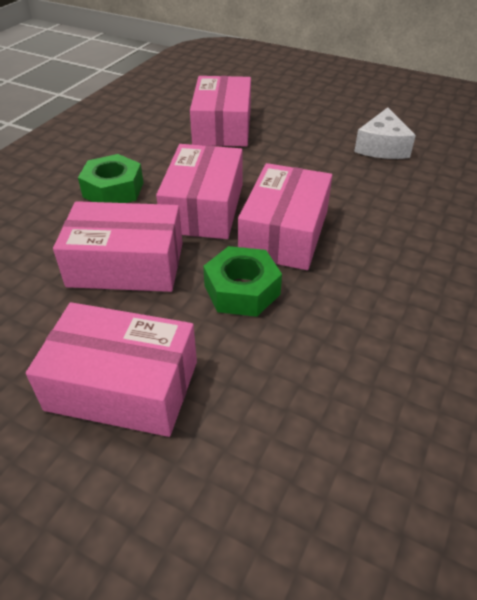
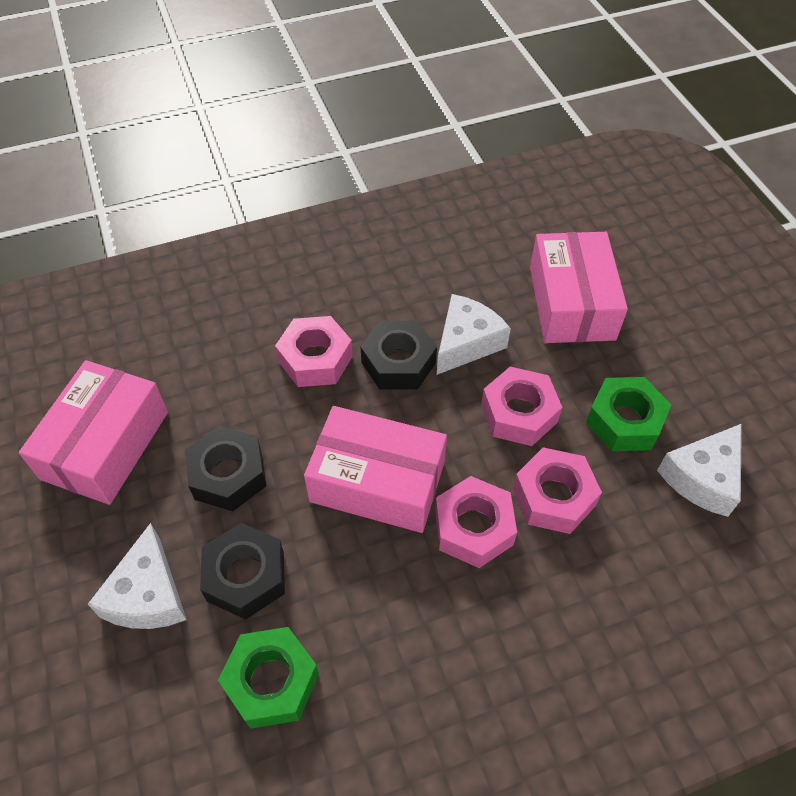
black nut: 0 -> 3
pink box: 5 -> 3
pink nut: 0 -> 4
white cheese: 1 -> 3

